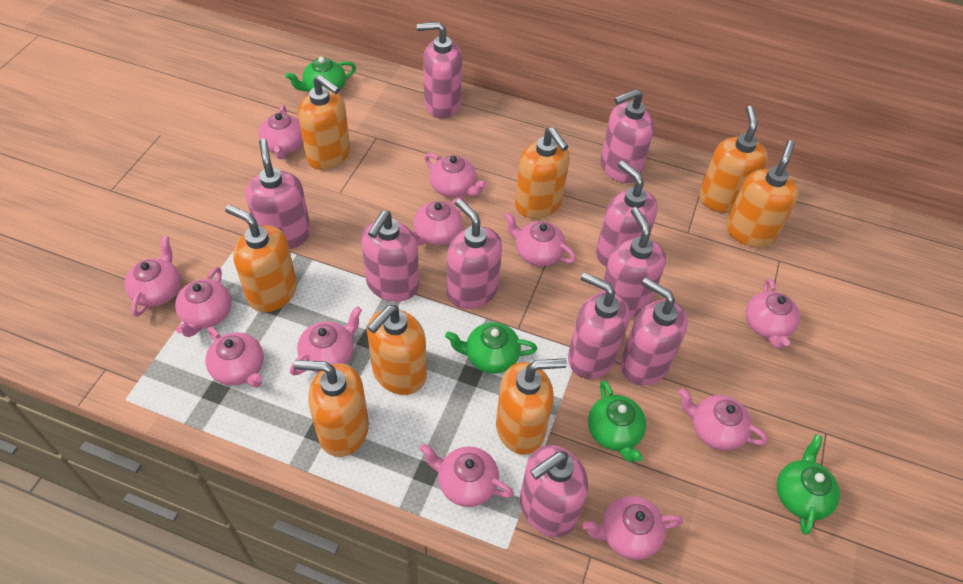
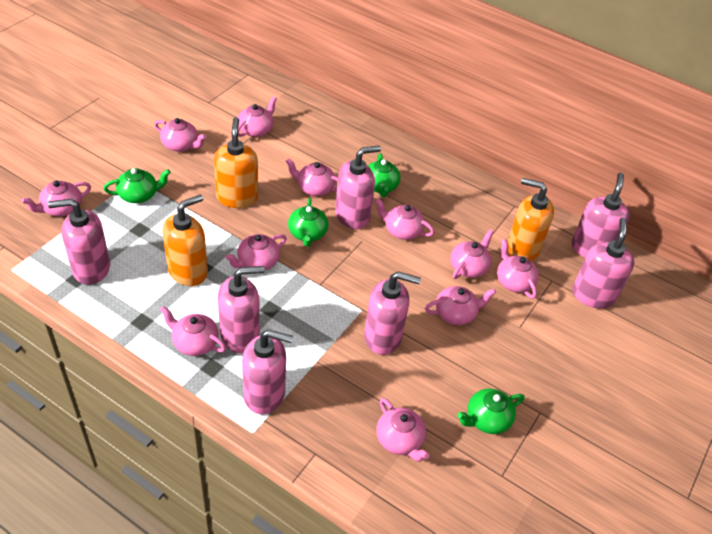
orange soap dispenser: 8 -> 3
pink soap dispenser: 10 -> 7
pink teapot: 12 -> 11

